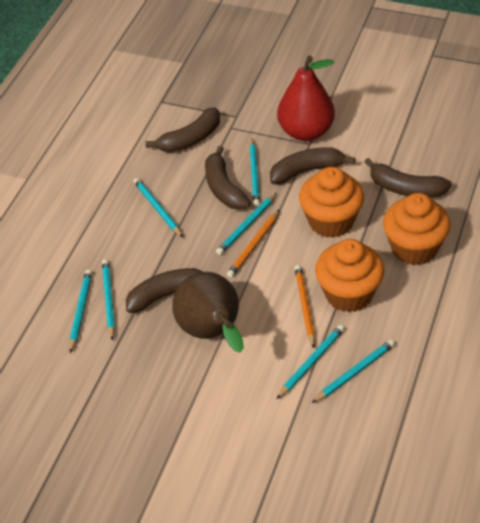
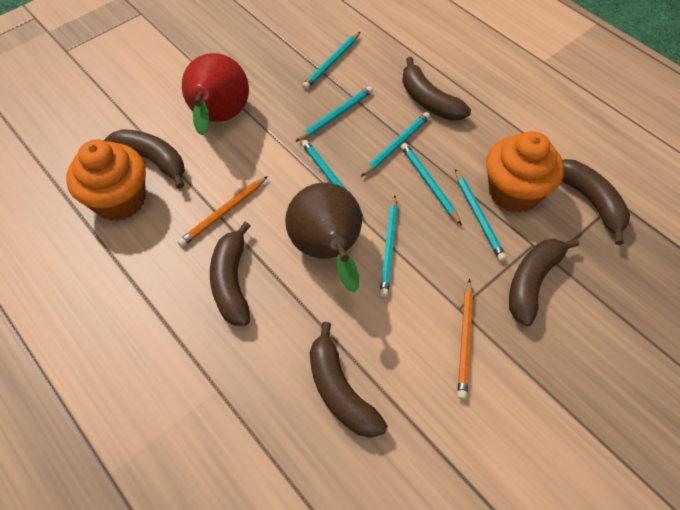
brown banana: 5 -> 6
orange cupcake: 3 -> 2

